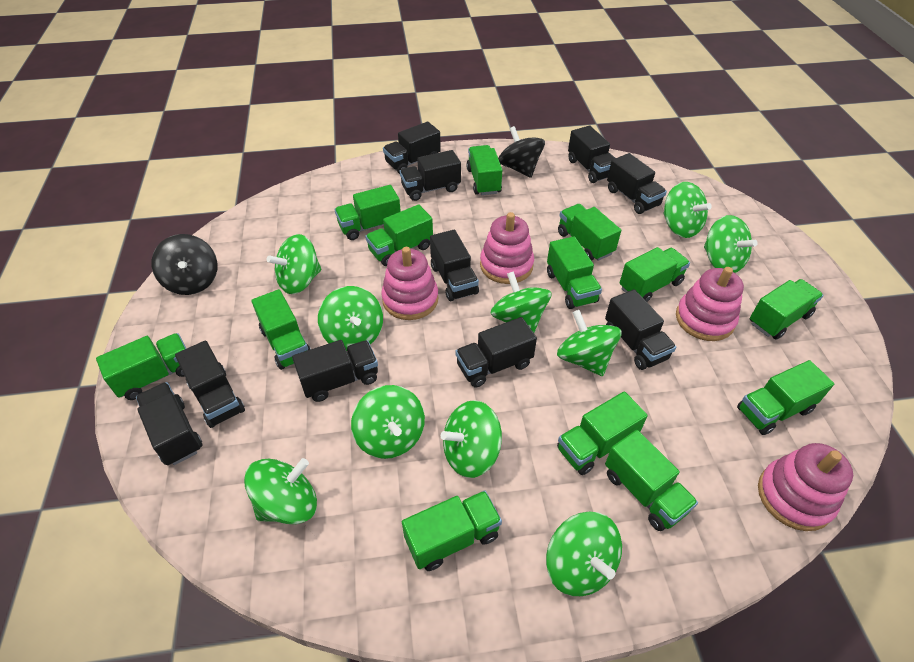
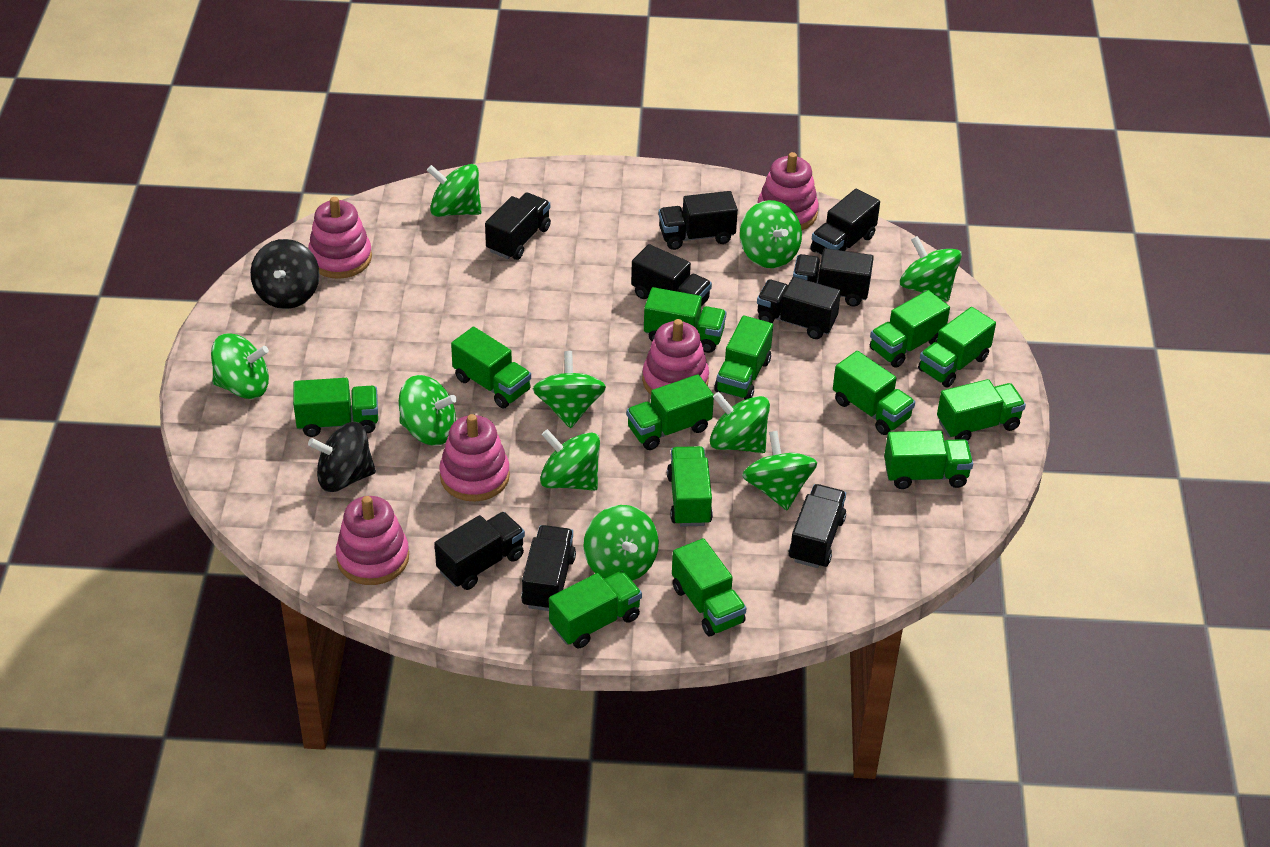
black truck: 10 -> 9
pink stacking toy: 4 -> 5

